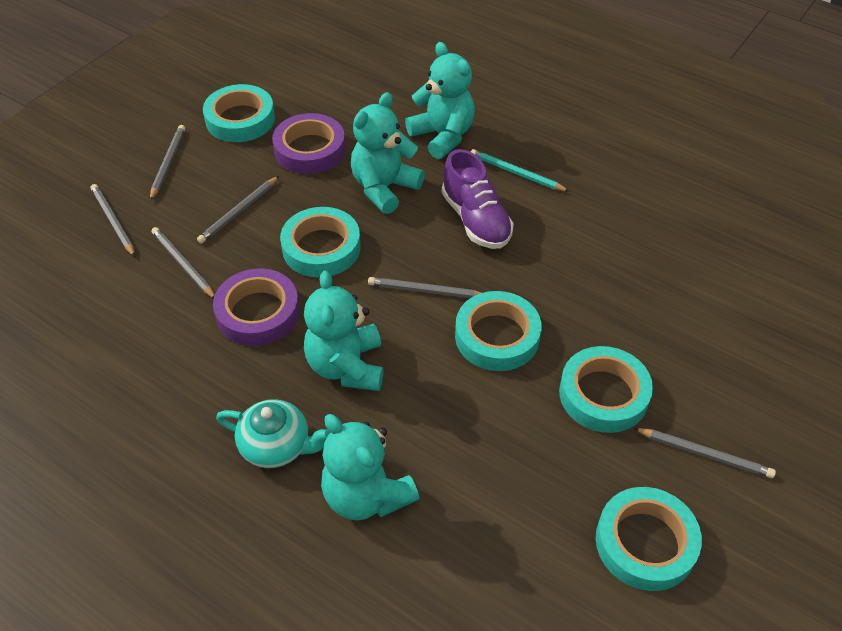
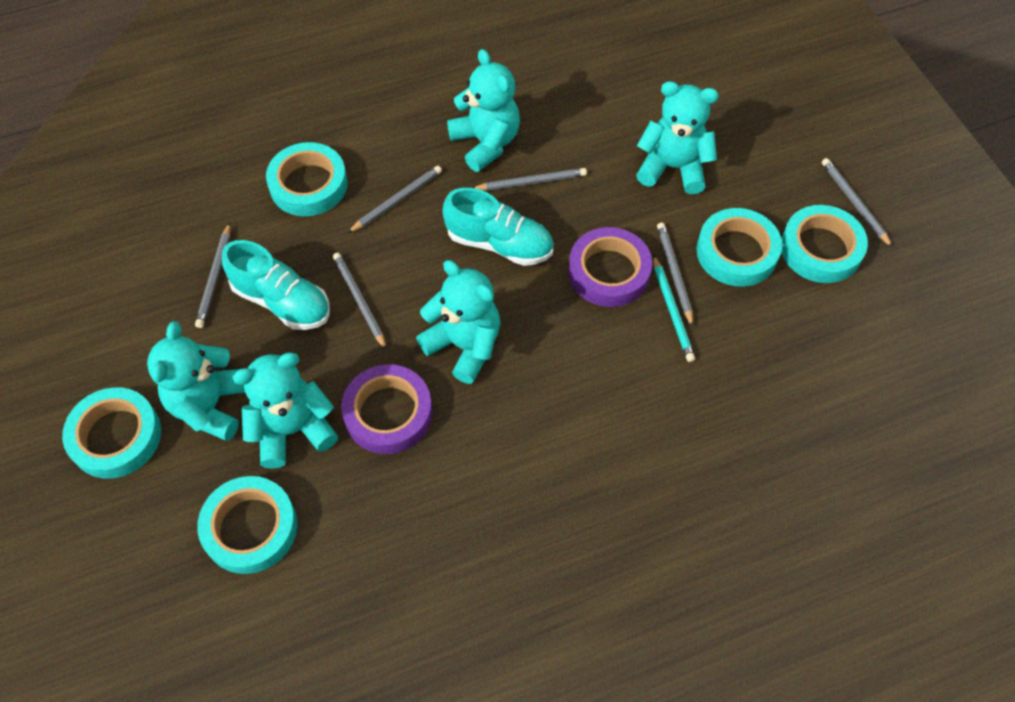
purple shoe: 1 -> 0
turquoise shoe: 0 -> 2
turquoise teapot: 1 -> 0
turquoise teddy bear: 4 -> 5

